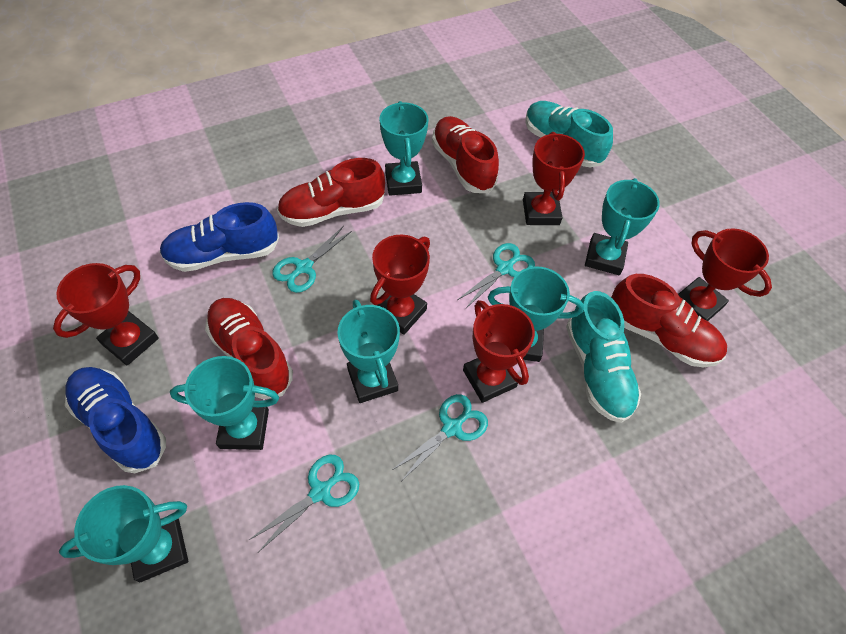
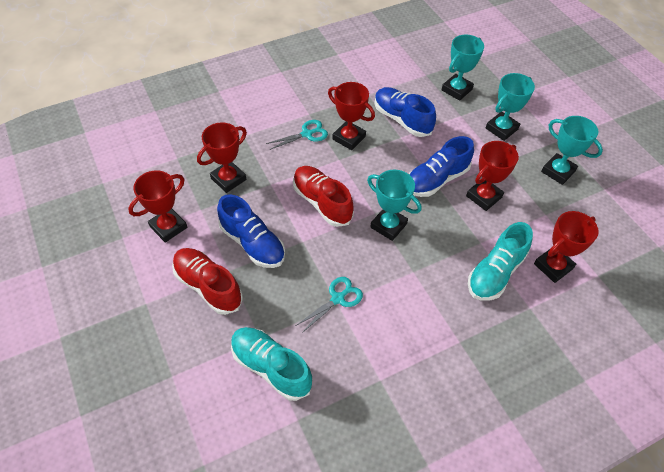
blue shoe: 2 -> 3
red shoe: 4 -> 2
turquoise scissors: 4 -> 2
turquoise trophy: 6 -> 4

